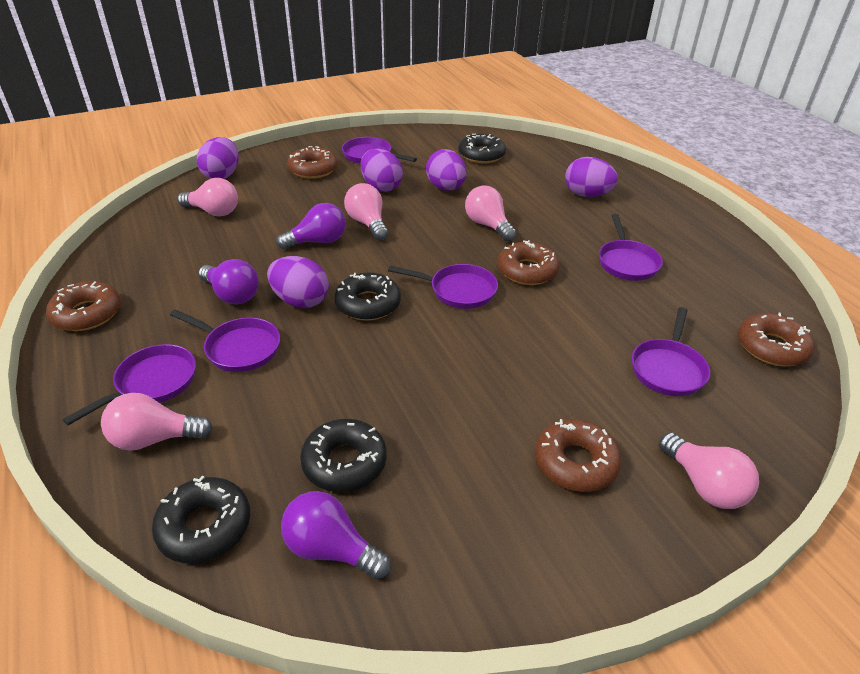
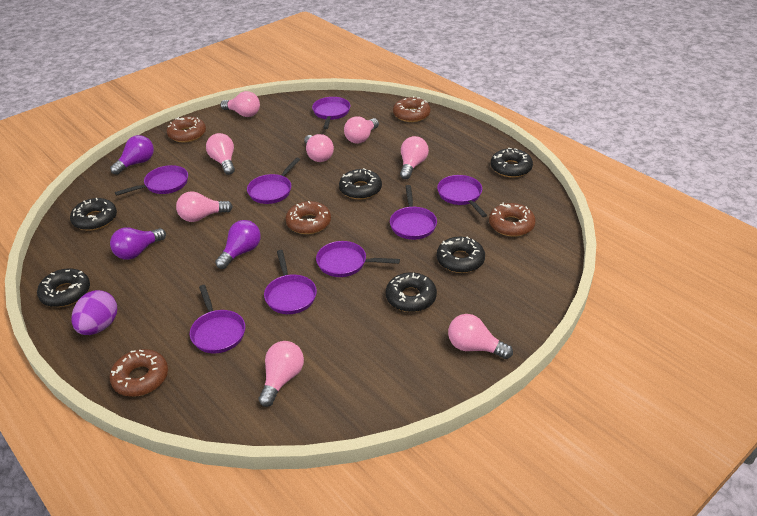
black donut: 4 -> 6
pink light bulb: 5 -> 8
purple egg: 5 -> 1
purple pan: 6 -> 8

